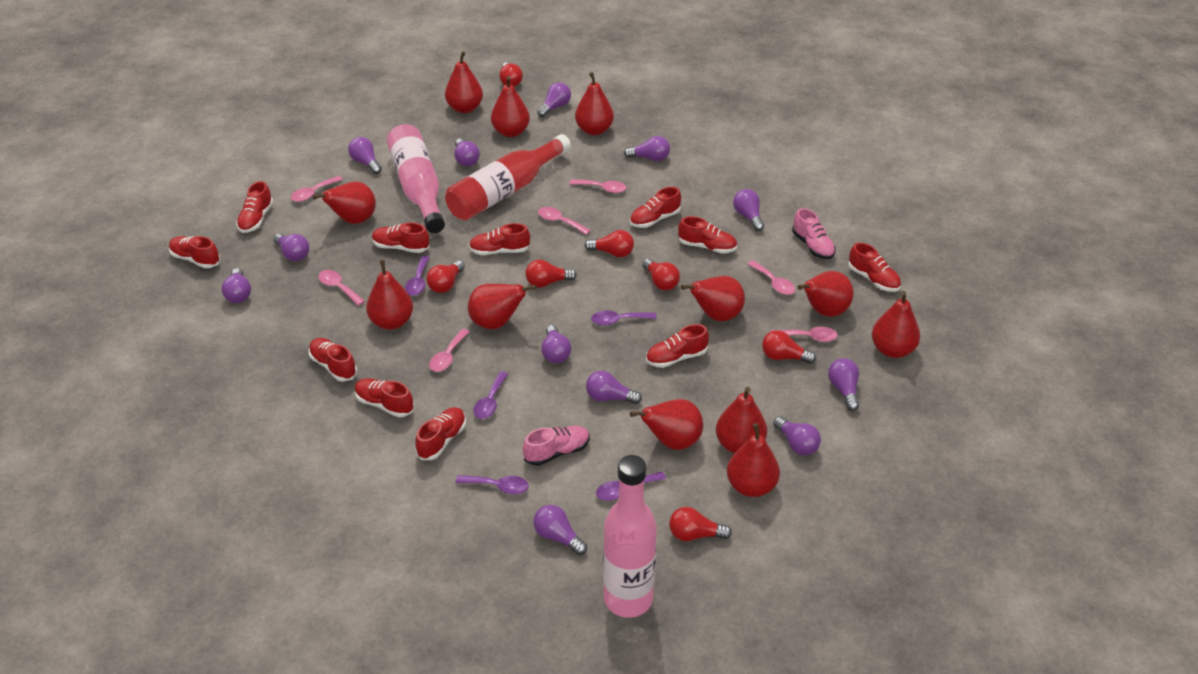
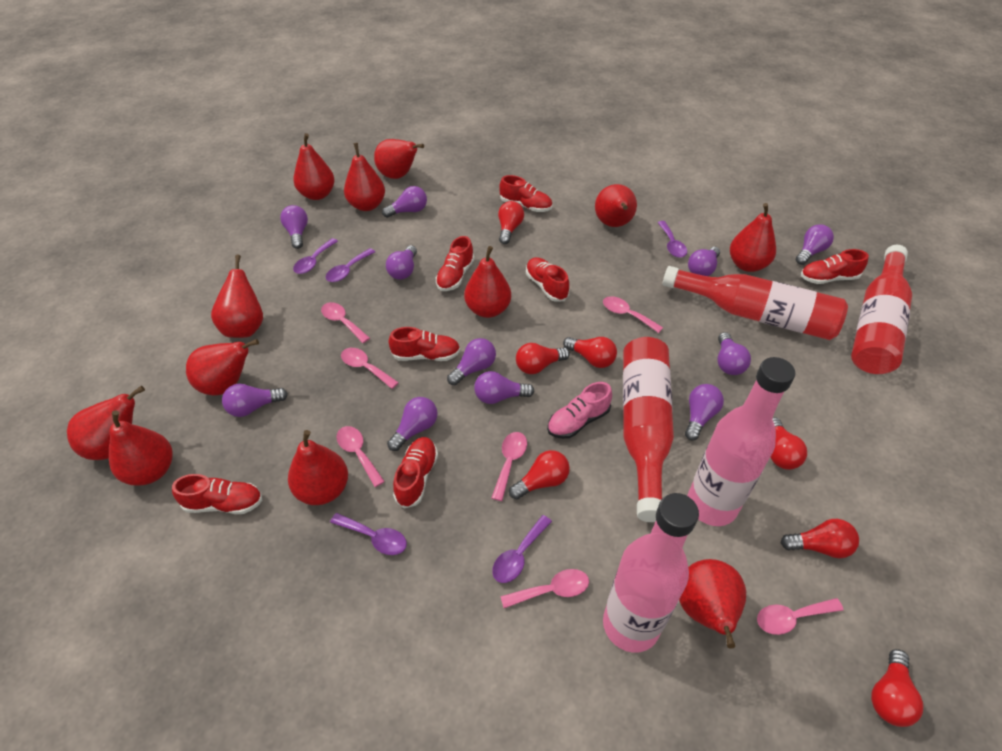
pink shoe: 2 -> 1
purple light bulb: 12 -> 11
red bottle: 1 -> 3
red shoe: 11 -> 7

